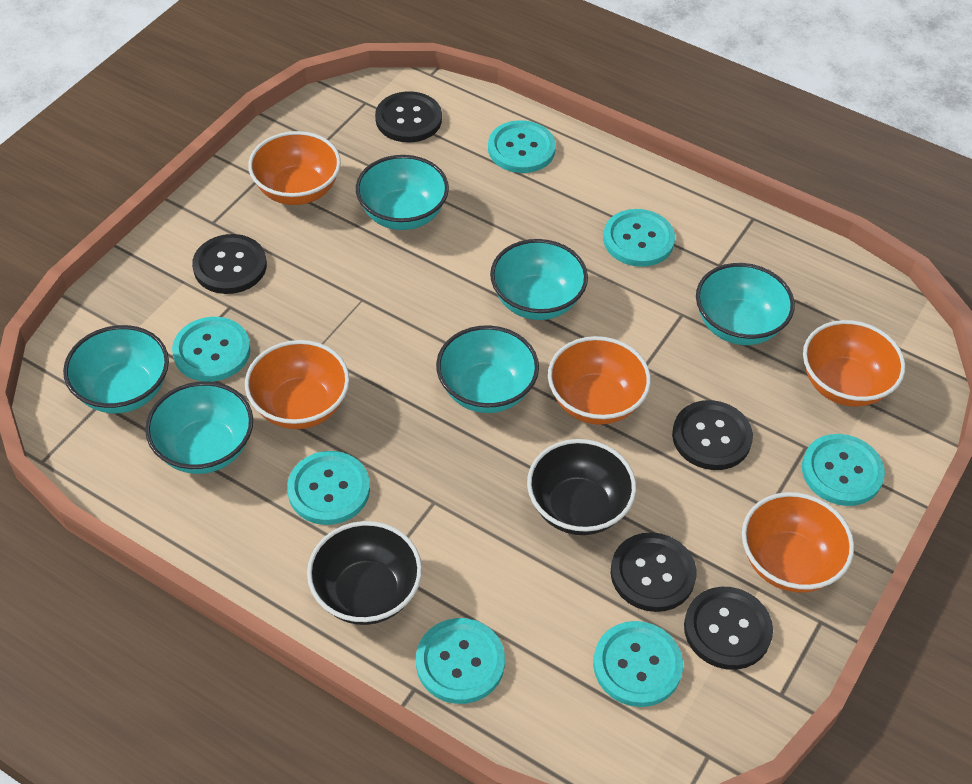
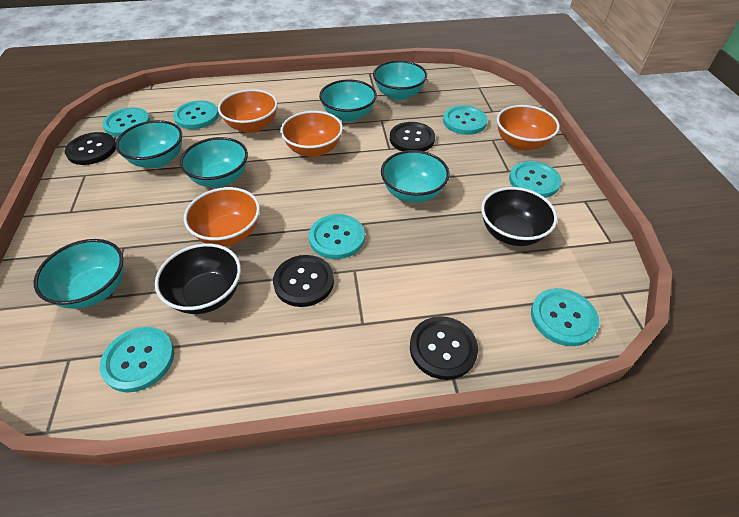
black button: 5 -> 4
orange bowl: 5 -> 4

